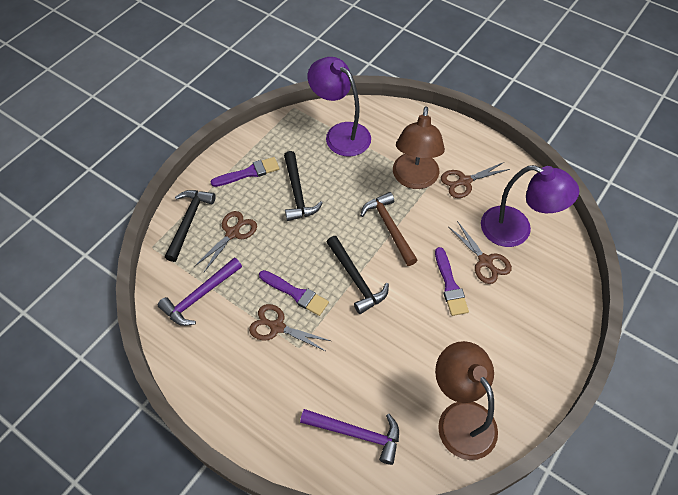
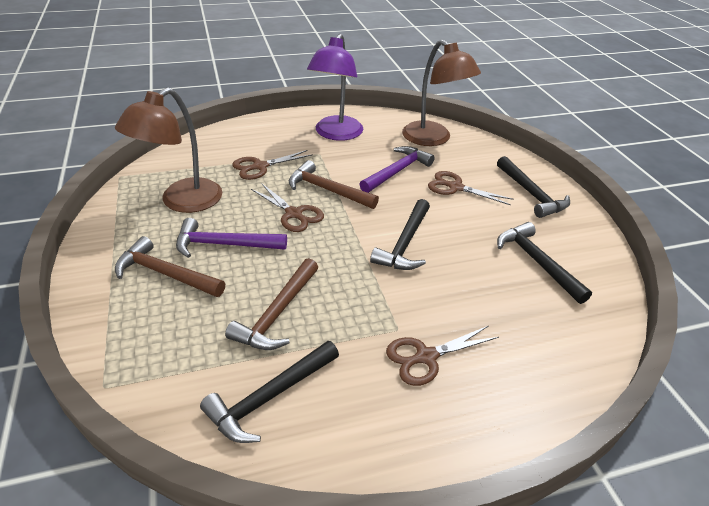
black hammer: 3 -> 4
brown hammer: 1 -> 3
purple brush: 3 -> 0
purple lamp: 2 -> 1

